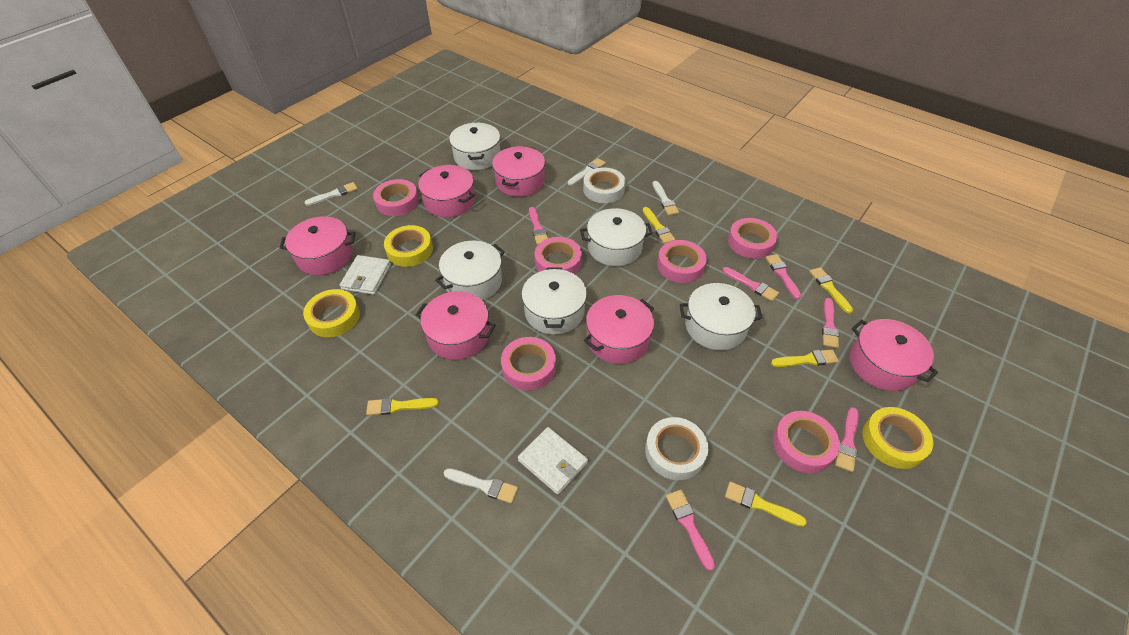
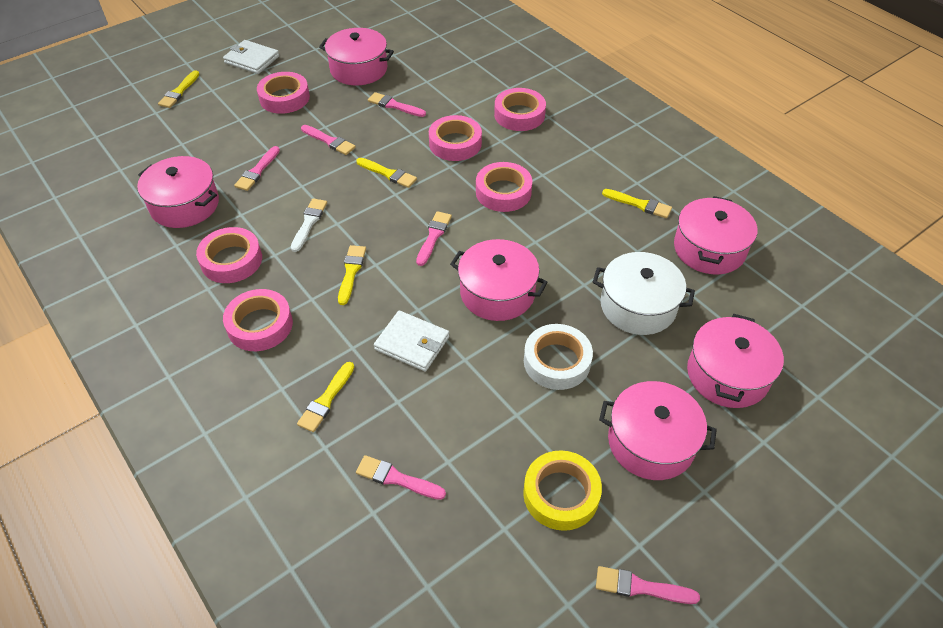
white brush: 4 -> 1
white pot: 5 -> 1
white tape: 2 -> 1
yellow tape: 3 -> 1

